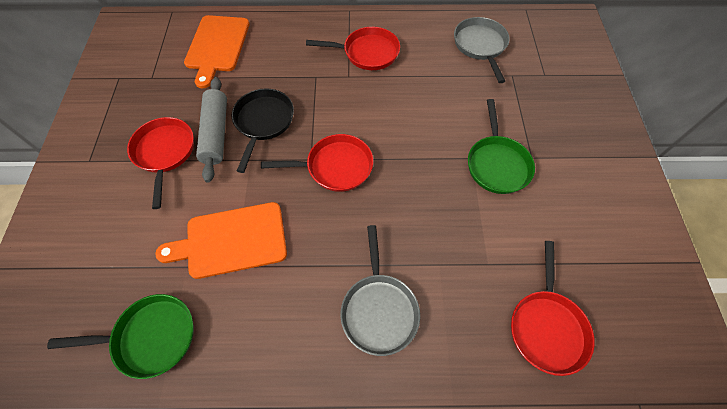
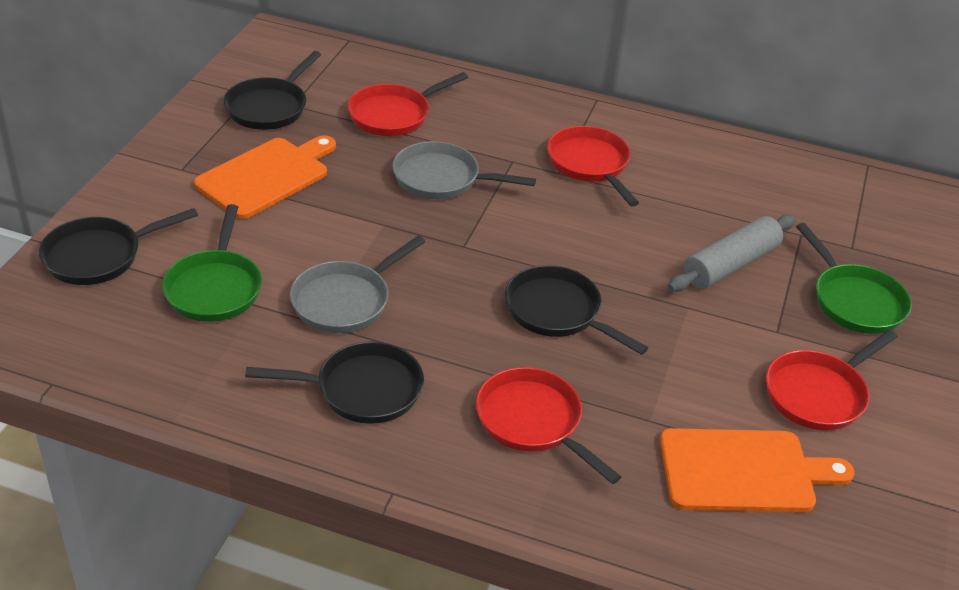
black pan: 1 -> 4

